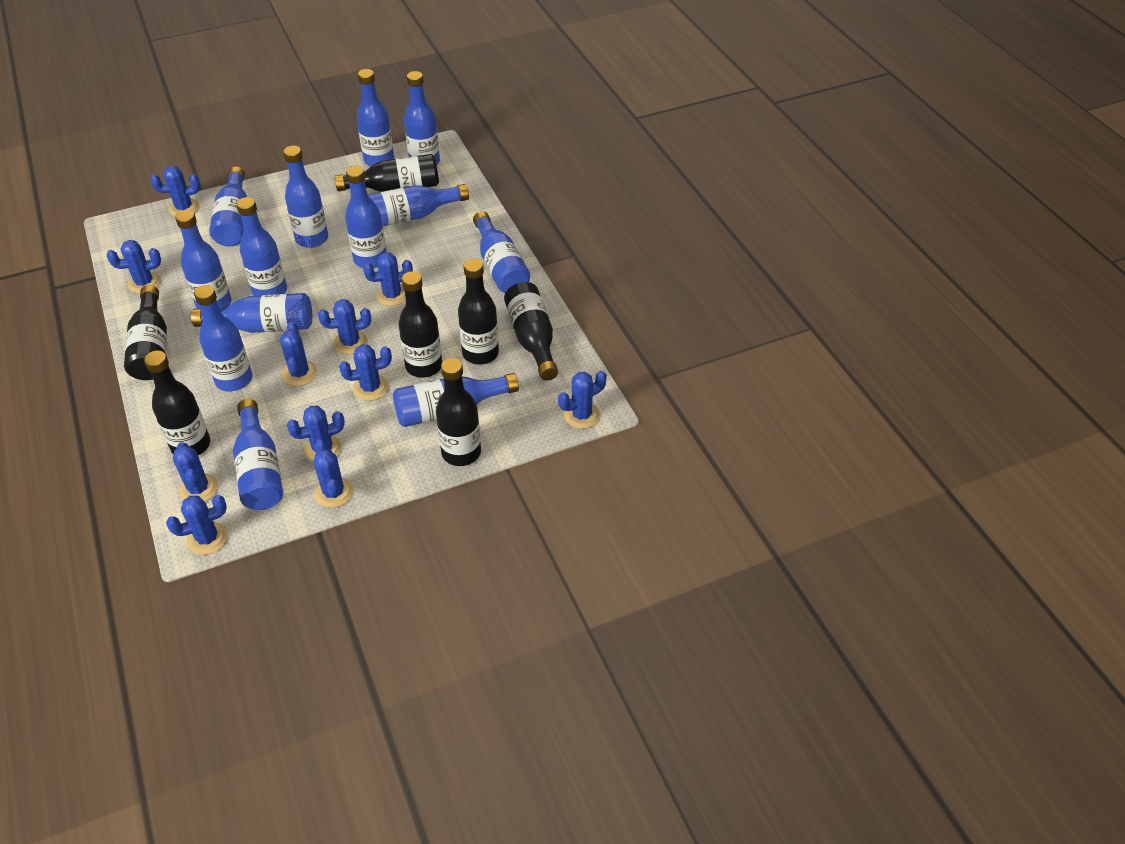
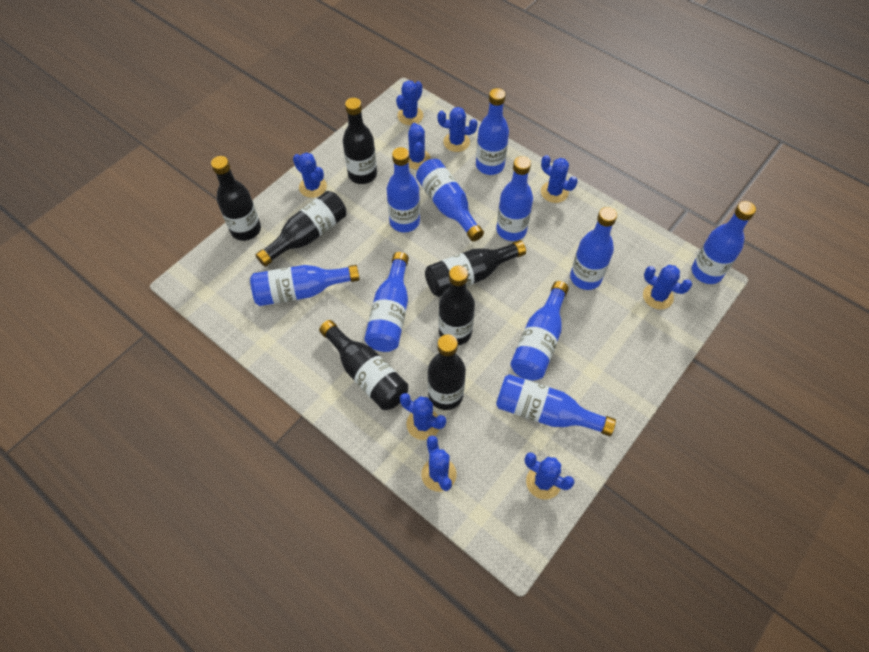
blue bottle: 13 -> 10
blue cactus: 11 -> 9

